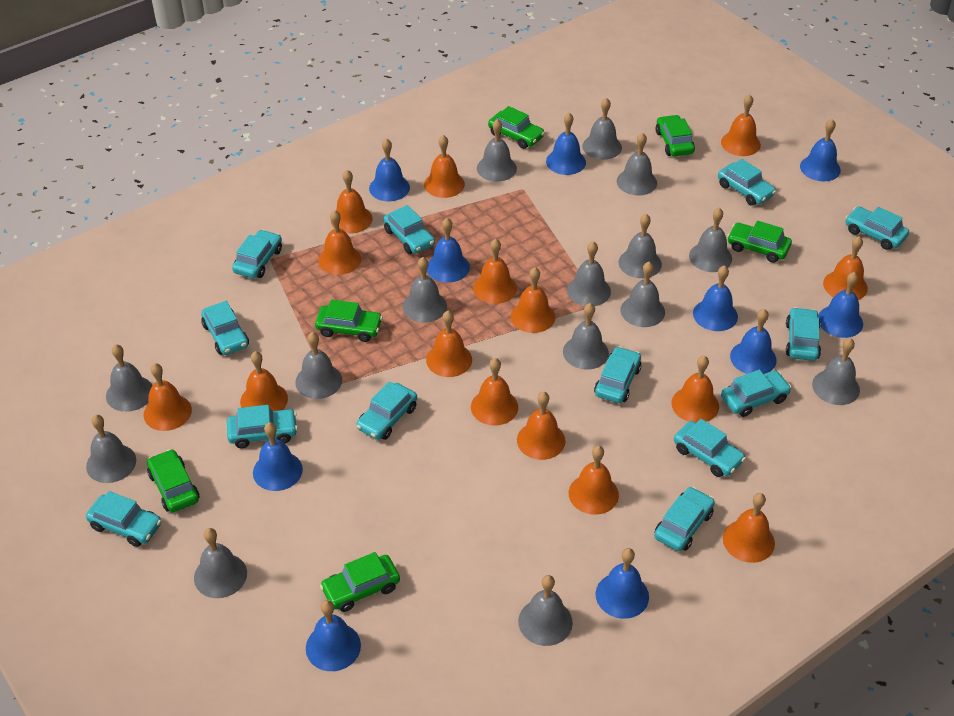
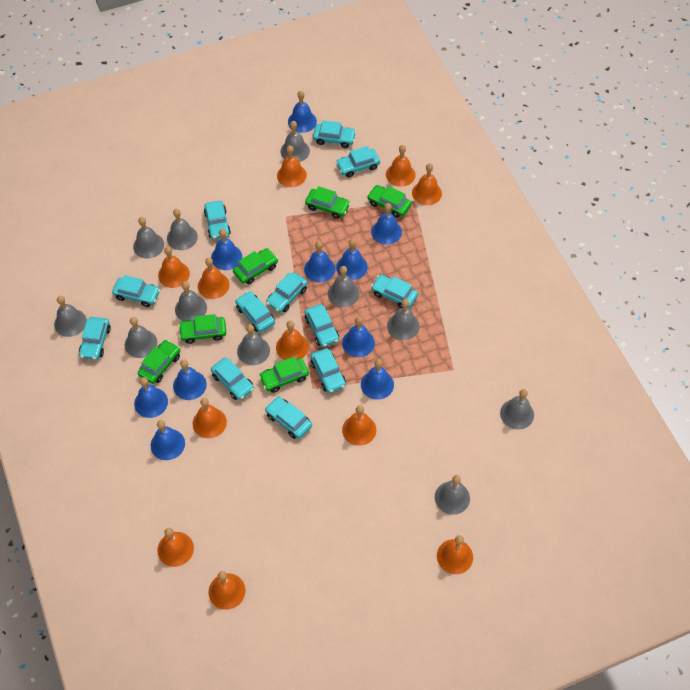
grey bell: 15 -> 11
orange bell: 15 -> 11
turquoise car: 13 -> 12

